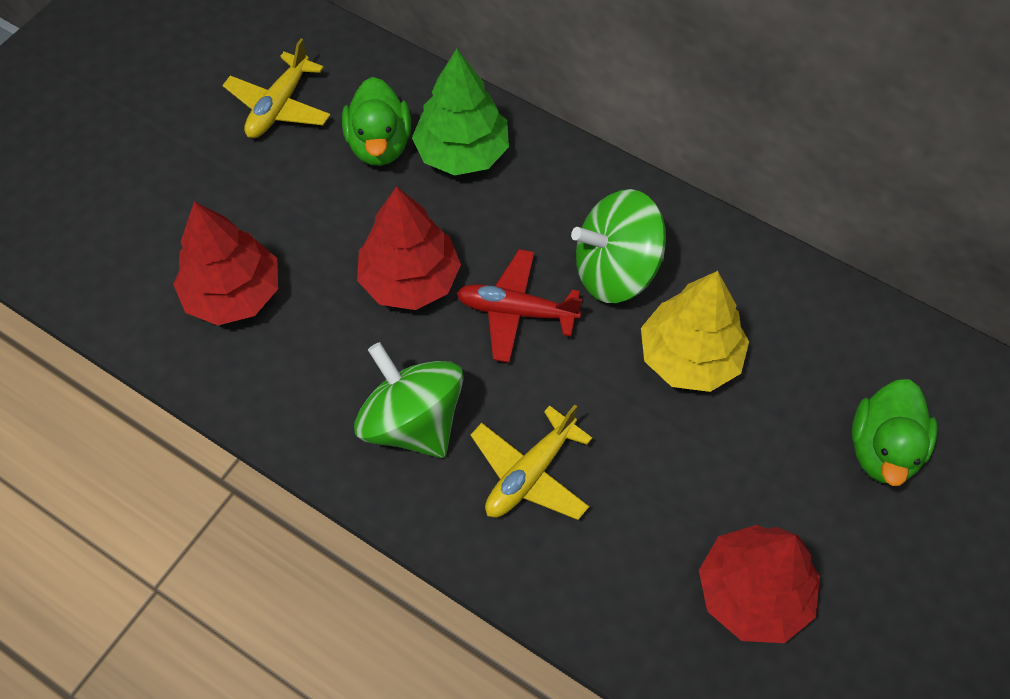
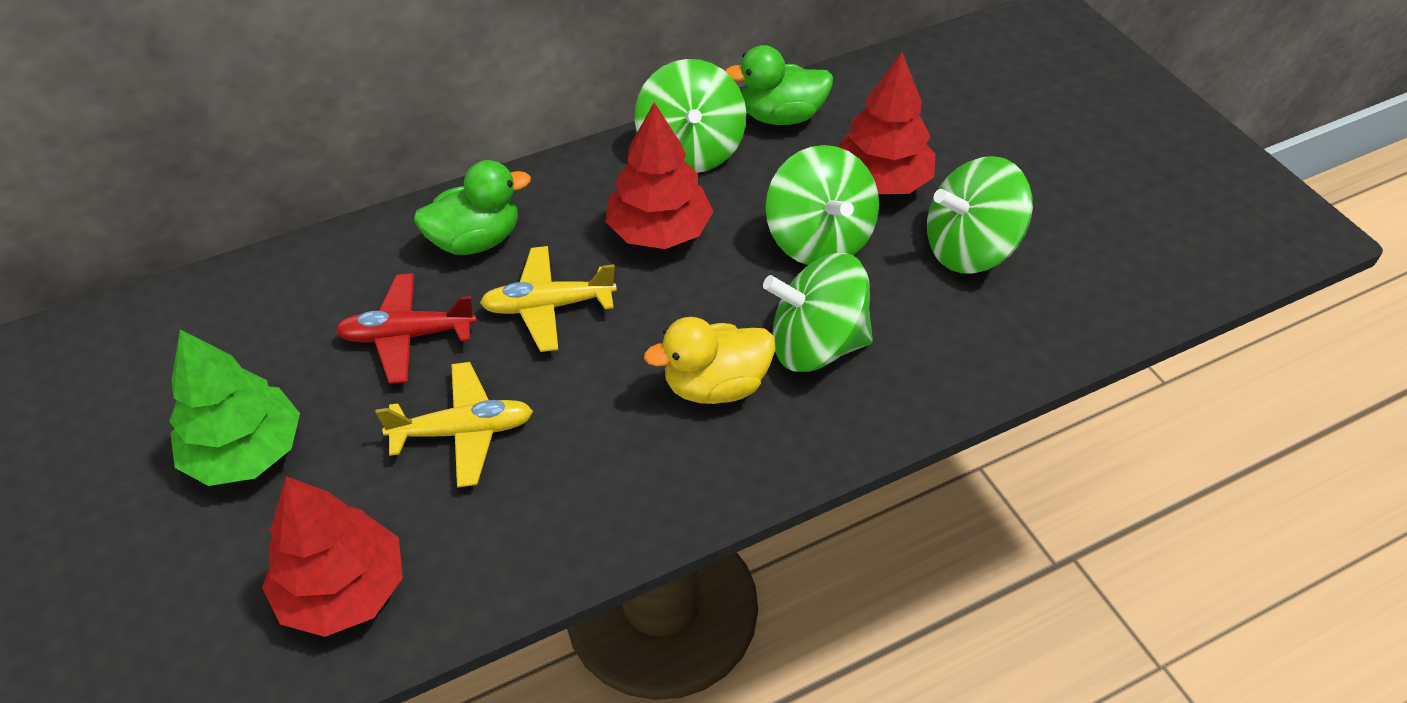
green spinning top: 2 -> 4
yellow duck: 0 -> 1
yellow tree: 1 -> 0

